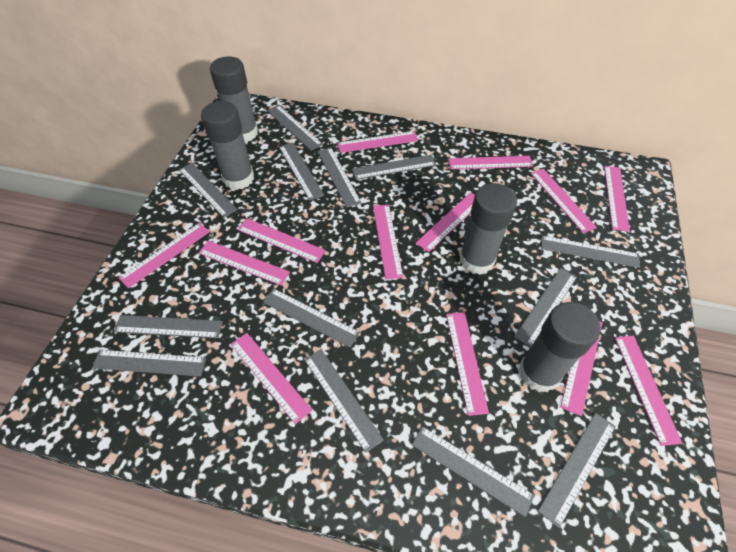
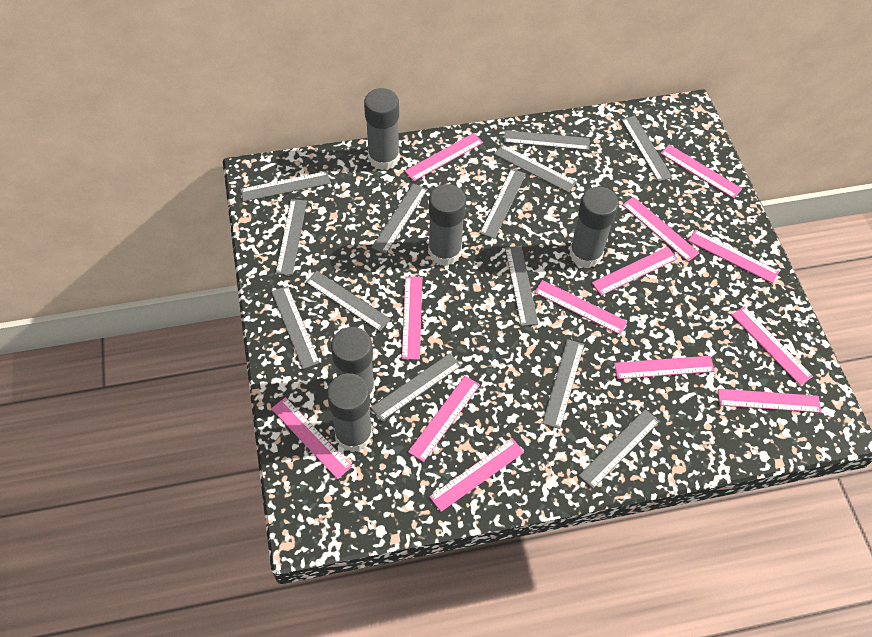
grey glue stick: 4 -> 5

